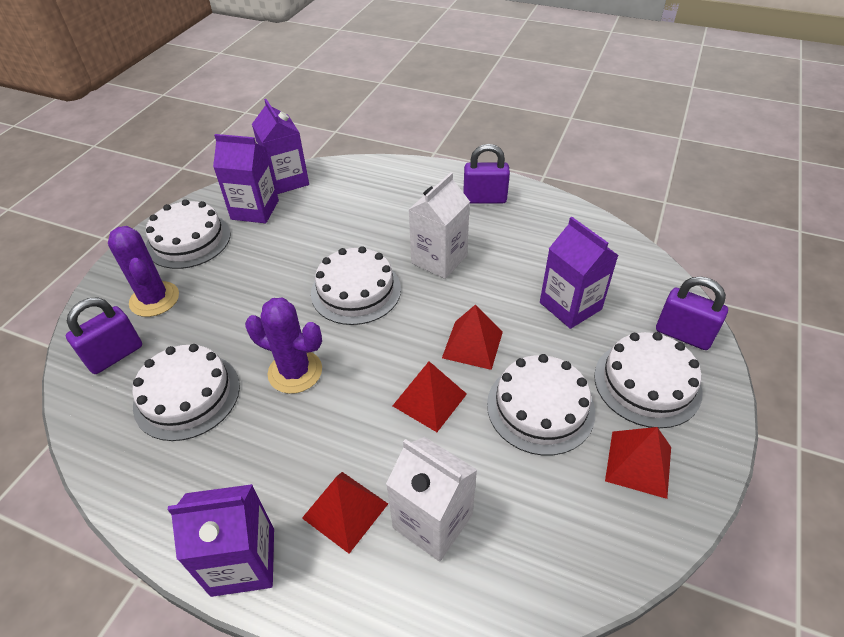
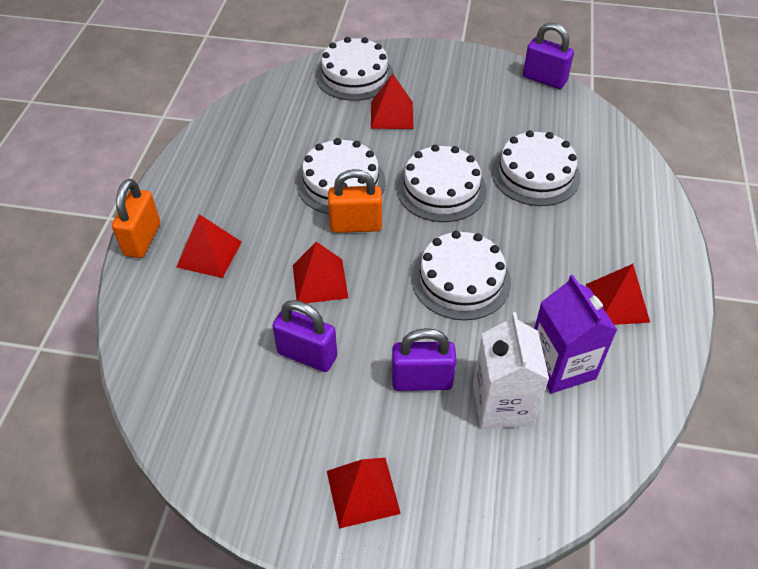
orange padlock: 0 -> 2
purple cactus: 2 -> 0
purple carton: 4 -> 1
red pyramid: 4 -> 5
white carton: 2 -> 1

